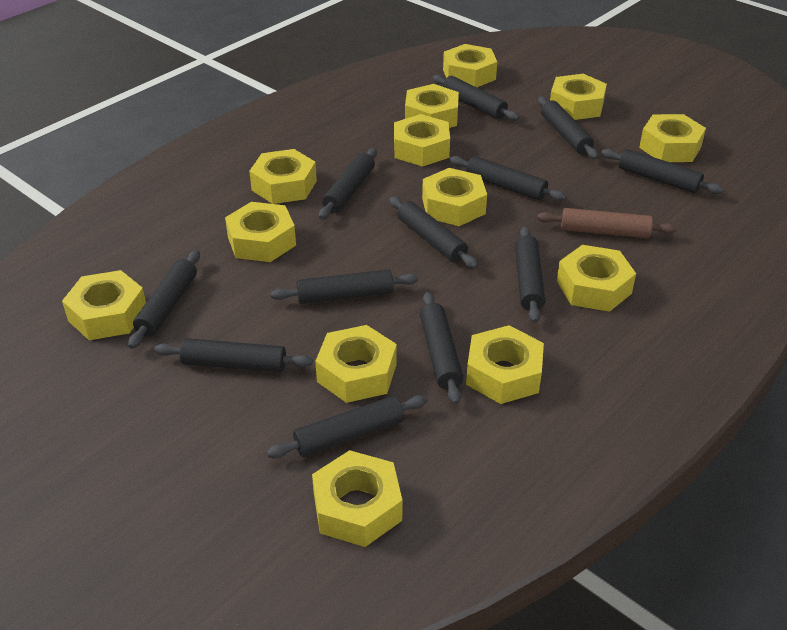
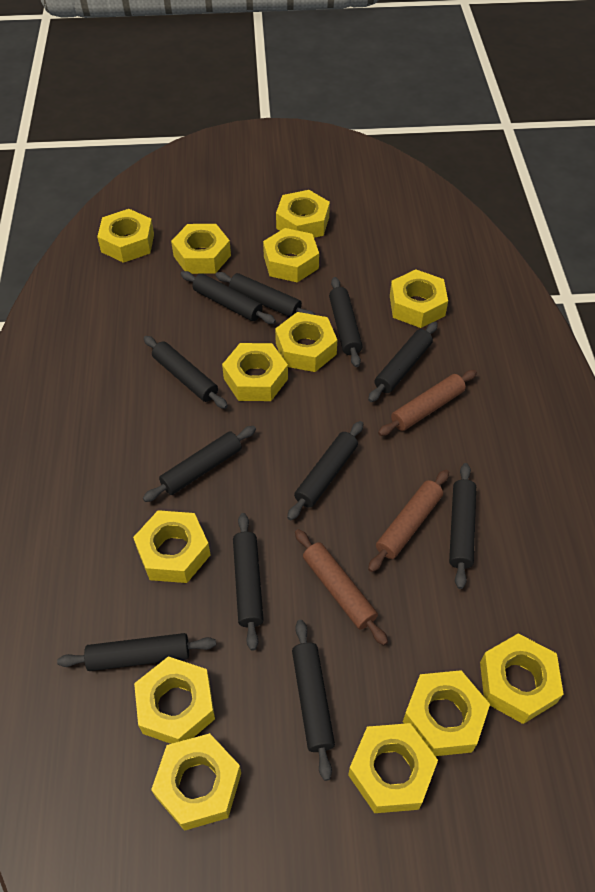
black rolling pin: 12 -> 11
brown rolling pin: 1 -> 3

